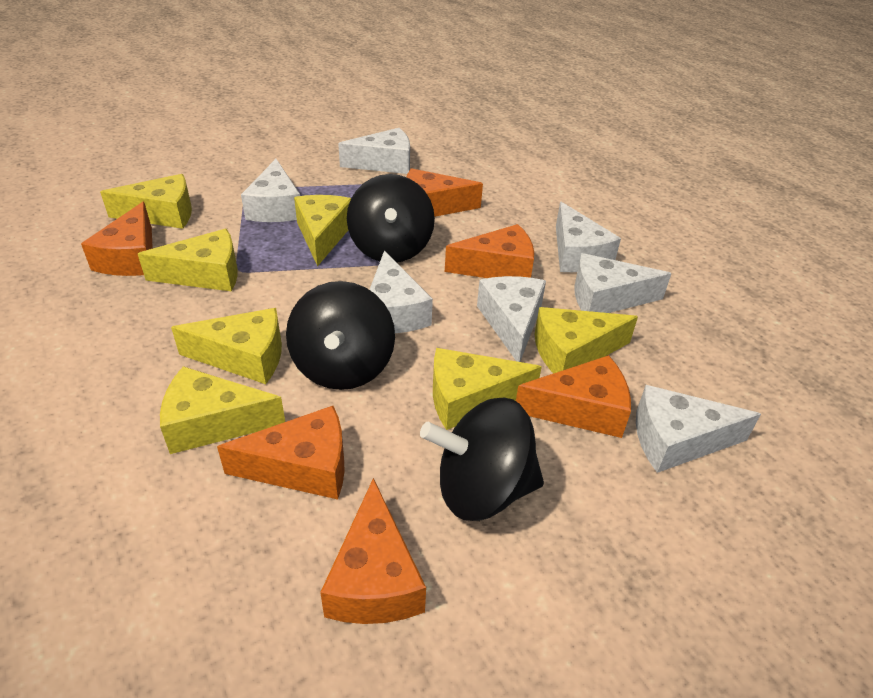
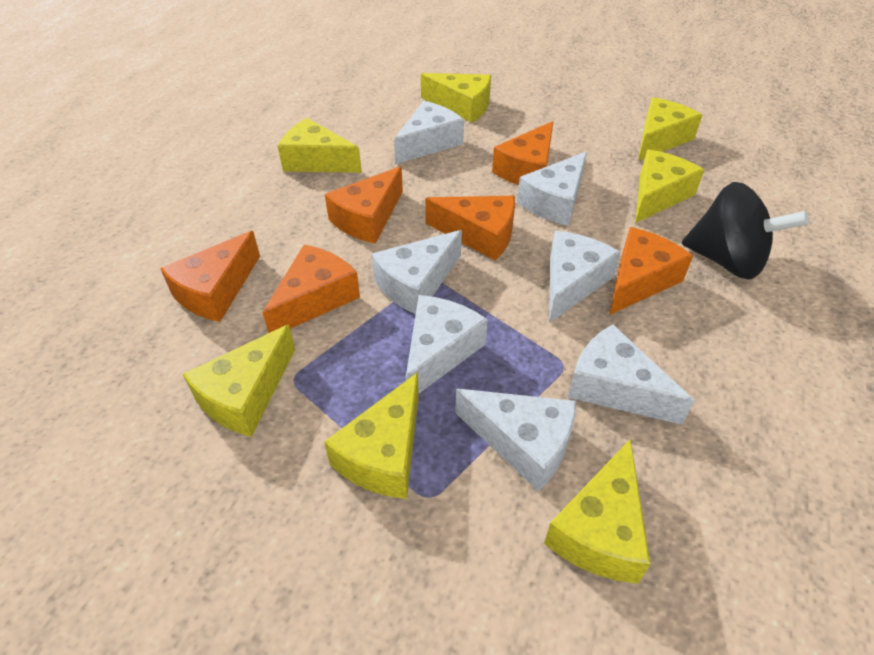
black spinning top: 3 -> 1

